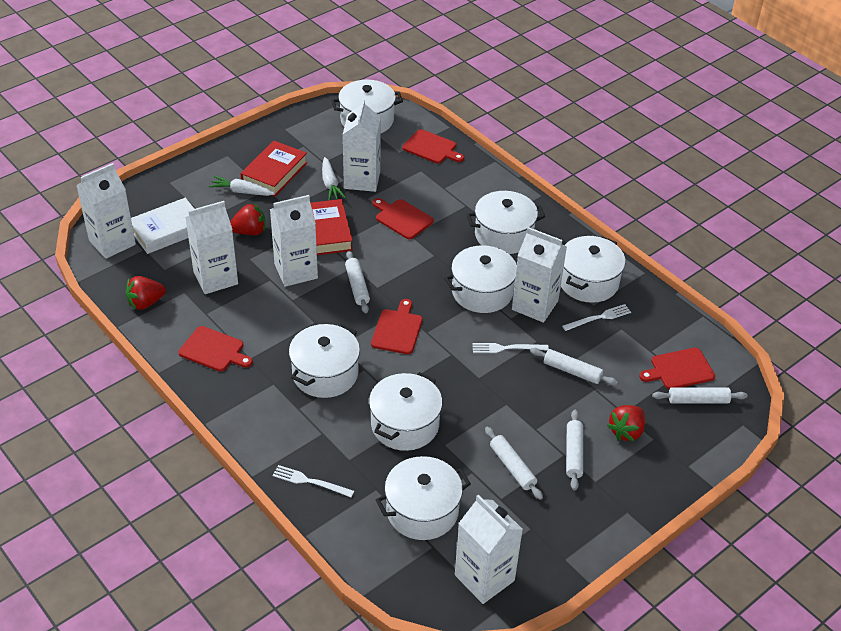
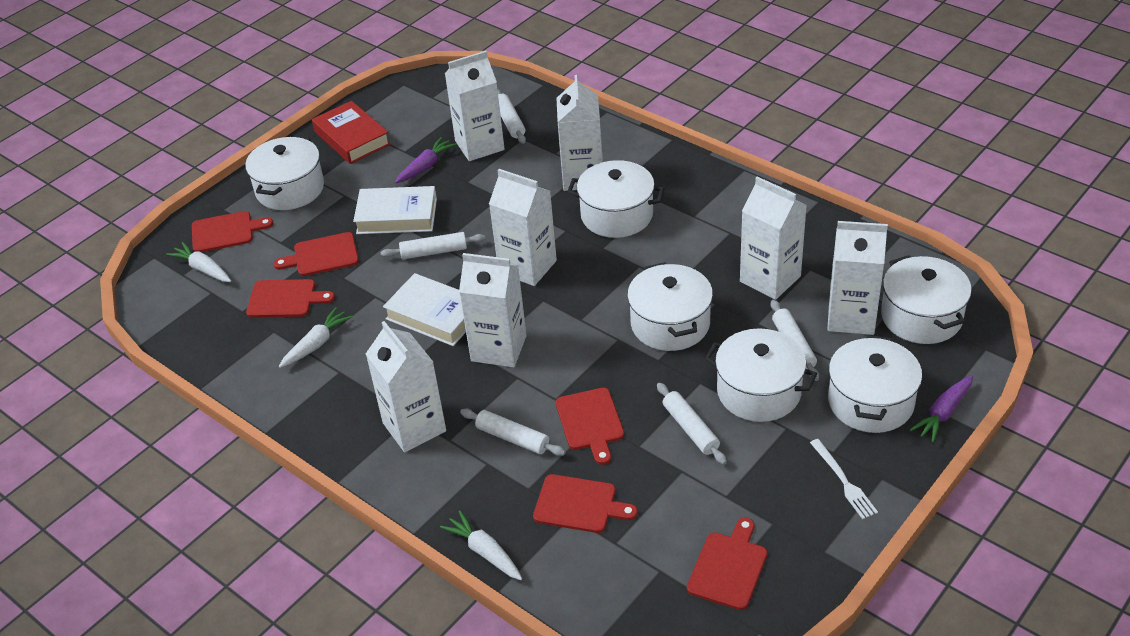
purple carrot: 0 -> 2
red book: 2 -> 1
red cutting board: 5 -> 6
red strawberry: 3 -> 0
white book: 1 -> 2
white carrot: 2 -> 3
white carton: 6 -> 7
white fork: 3 -> 1
white pot: 7 -> 6

